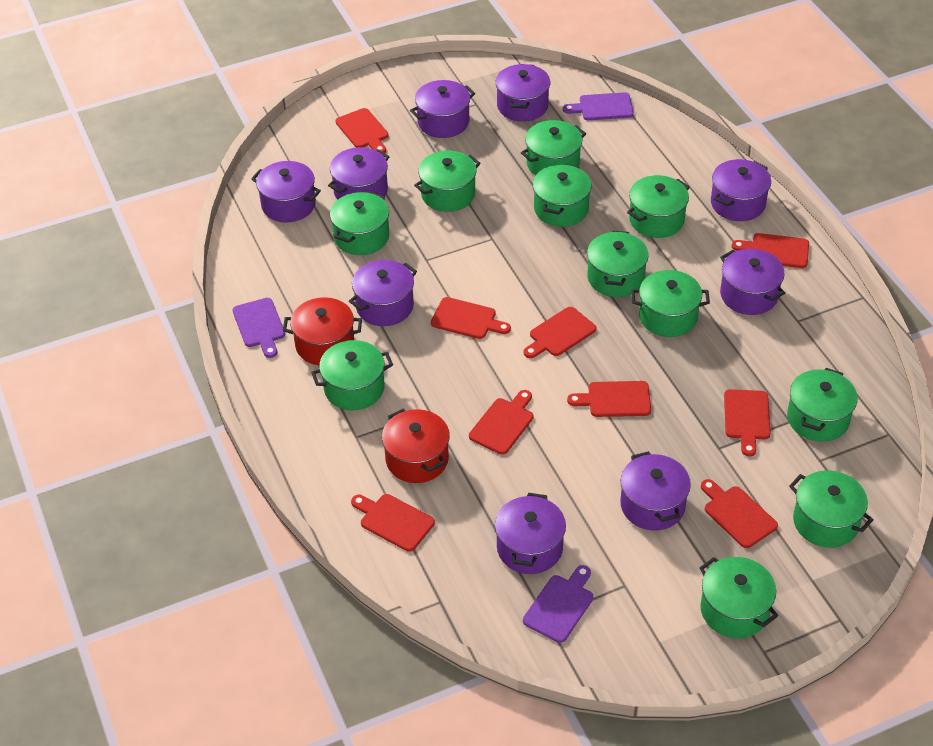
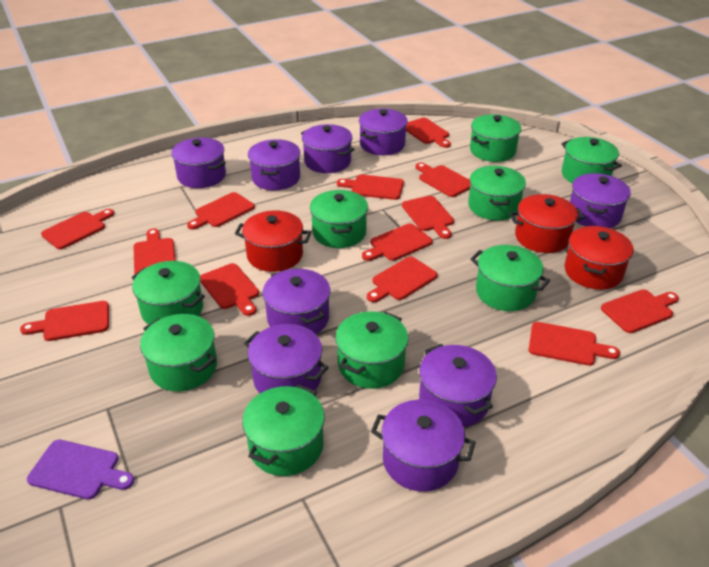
green pot: 11 -> 9
purple cutting board: 3 -> 1
red cutting board: 9 -> 13
red pot: 2 -> 3

